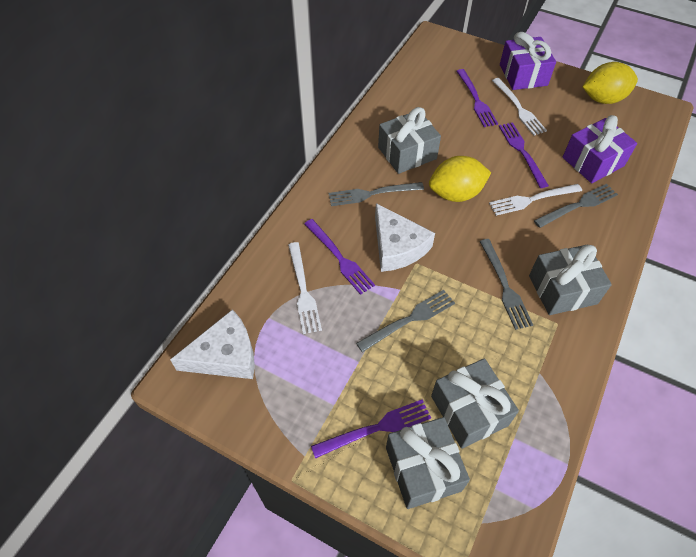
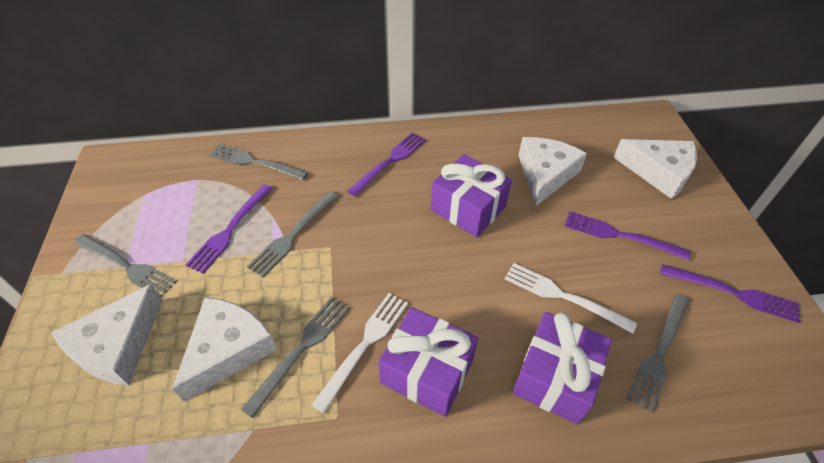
grey fork: 4 -> 5
grey gift: 4 -> 0
purple gift: 2 -> 3
white cheese: 2 -> 4
white fork: 3 -> 2
yellow lemon: 2 -> 0

